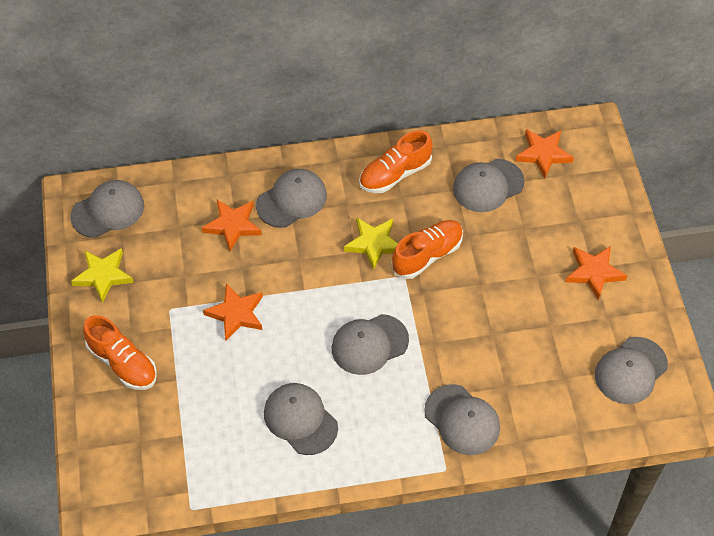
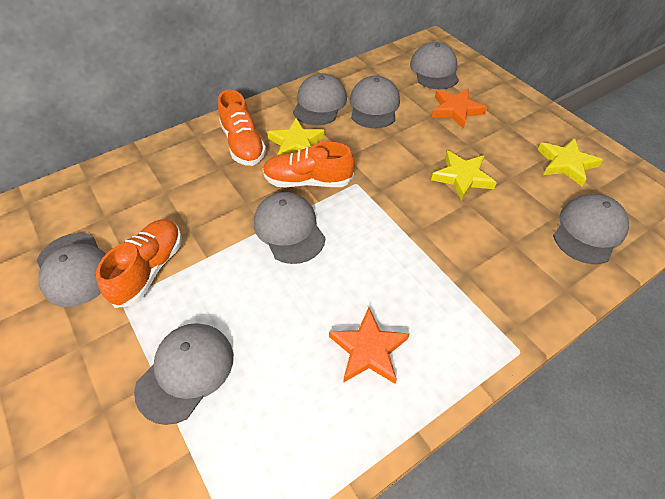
orange star: 4 -> 2
yellow star: 2 -> 3

